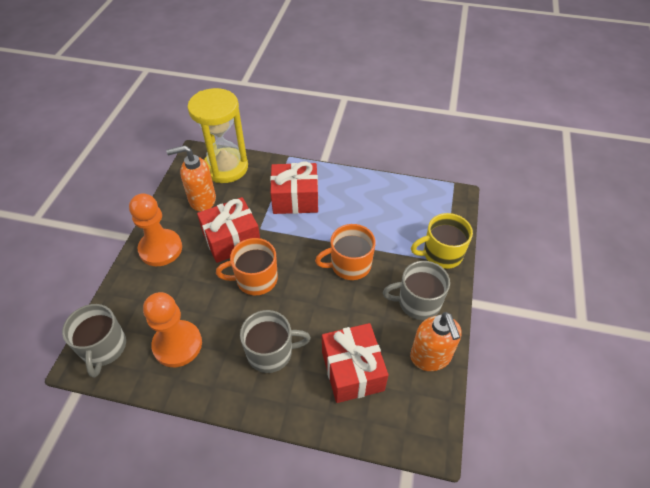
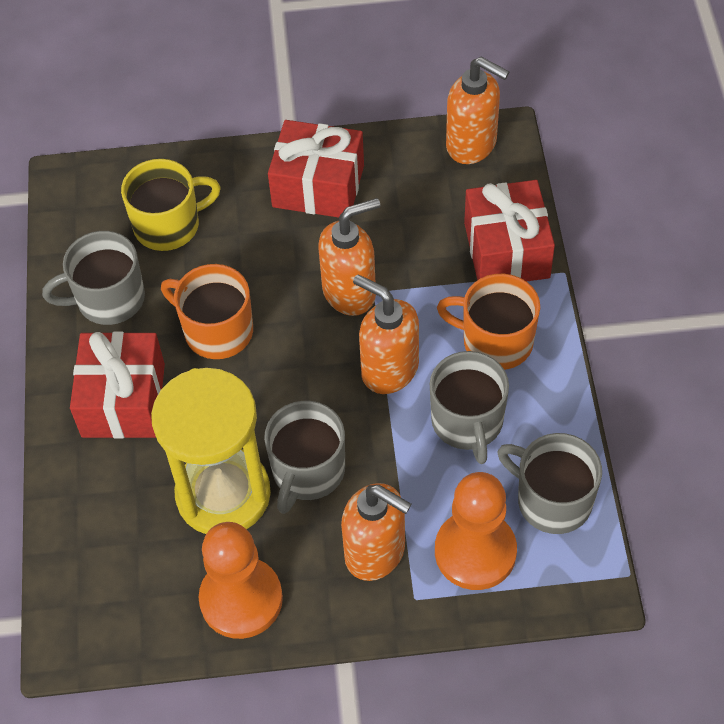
grey mug: 3 -> 4
orange soap dispenser: 2 -> 4

